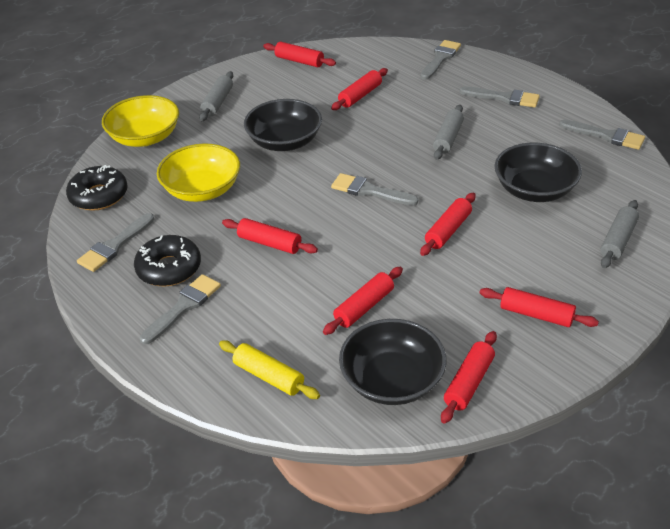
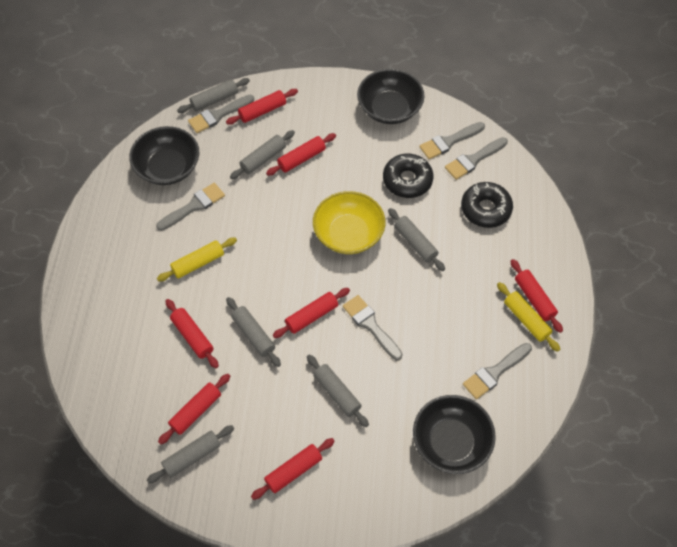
grey rolling pin: 3 -> 6
yellow bowl: 2 -> 1
yellow rolling pin: 1 -> 2

